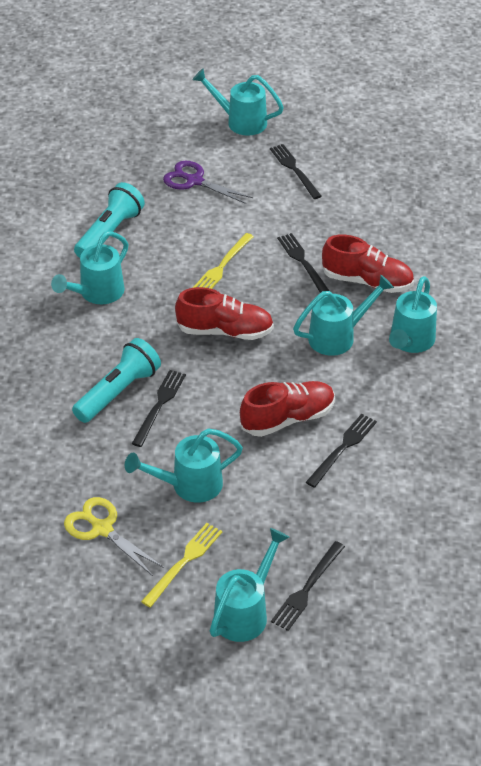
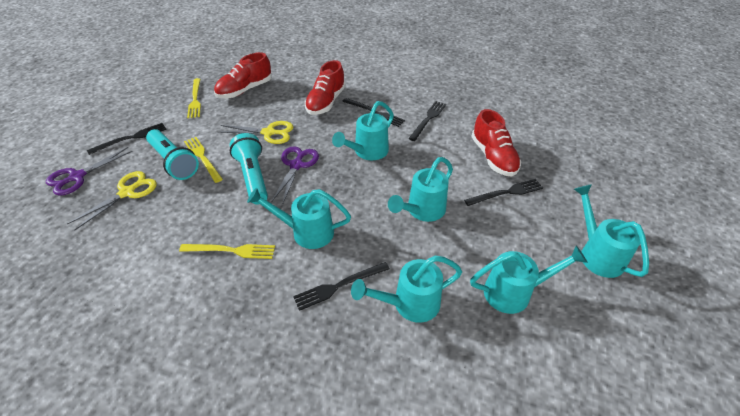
purple scissors: 1 -> 2
yellow fork: 2 -> 3
yellow scissors: 1 -> 2

